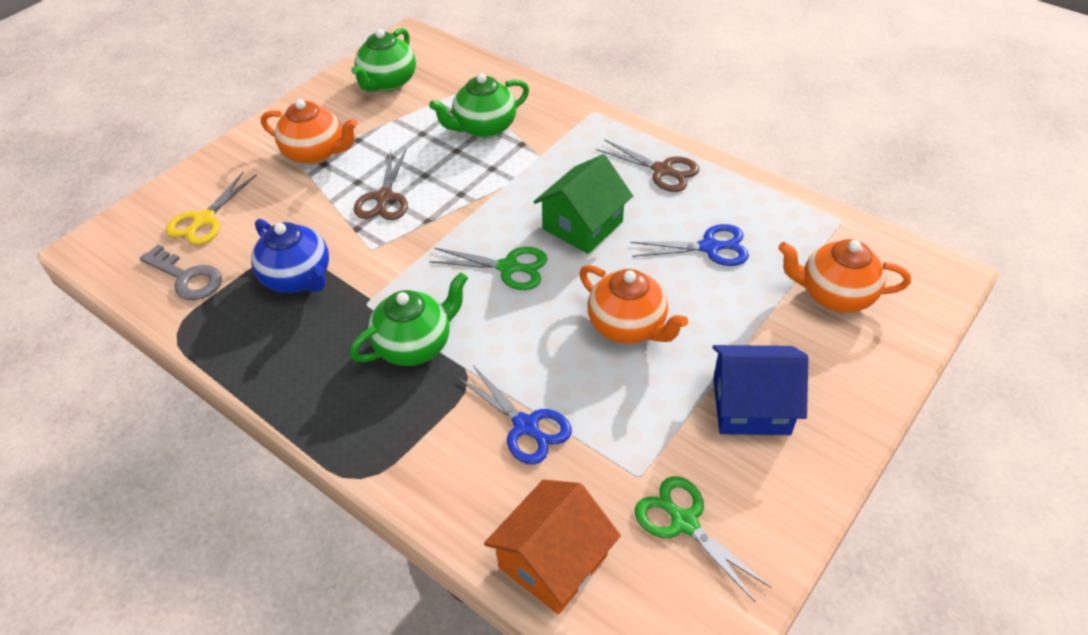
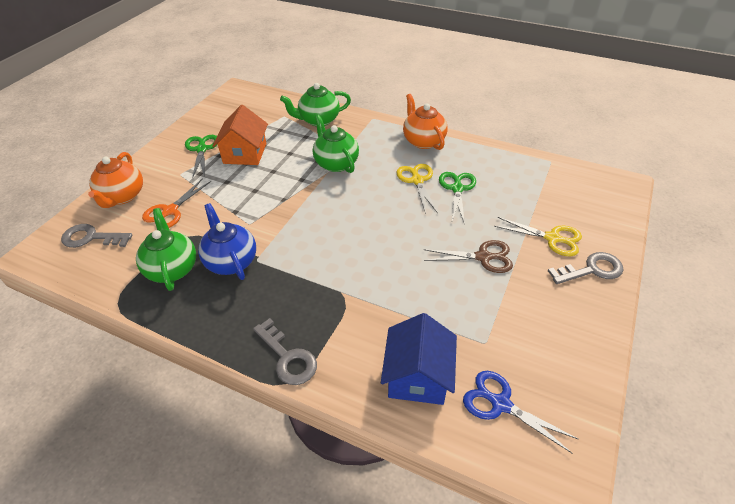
blue scissors: 2 -> 1
brown scissors: 2 -> 1
green house: 1 -> 0
grey key: 1 -> 3
orange scissors: 0 -> 1
orange teapot: 3 -> 2
yellow scissors: 1 -> 2

